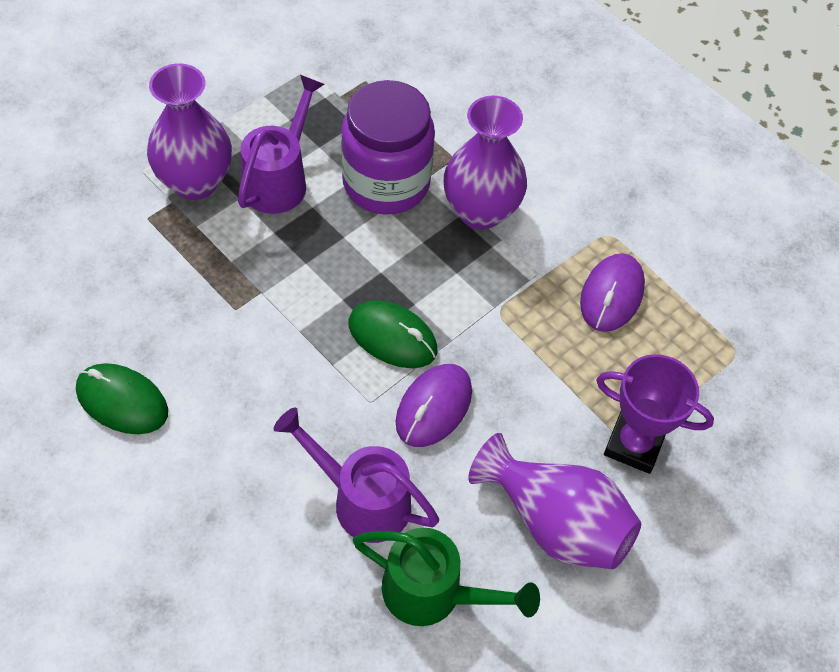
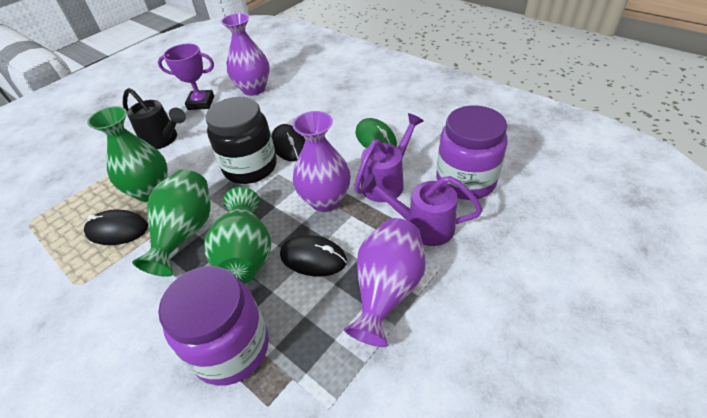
black jar: 0 -> 1
black mouse: 0 -> 3
black watering can: 0 -> 1
green mouse: 2 -> 1
green vase: 0 -> 3
green watering can: 1 -> 0
purple jar: 1 -> 2
purple mouse: 2 -> 0

